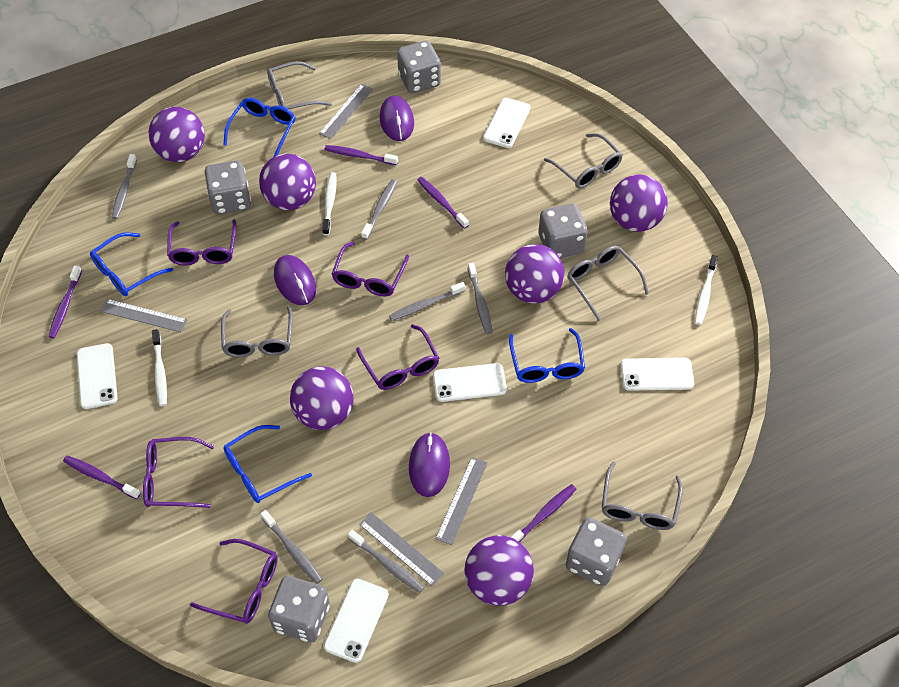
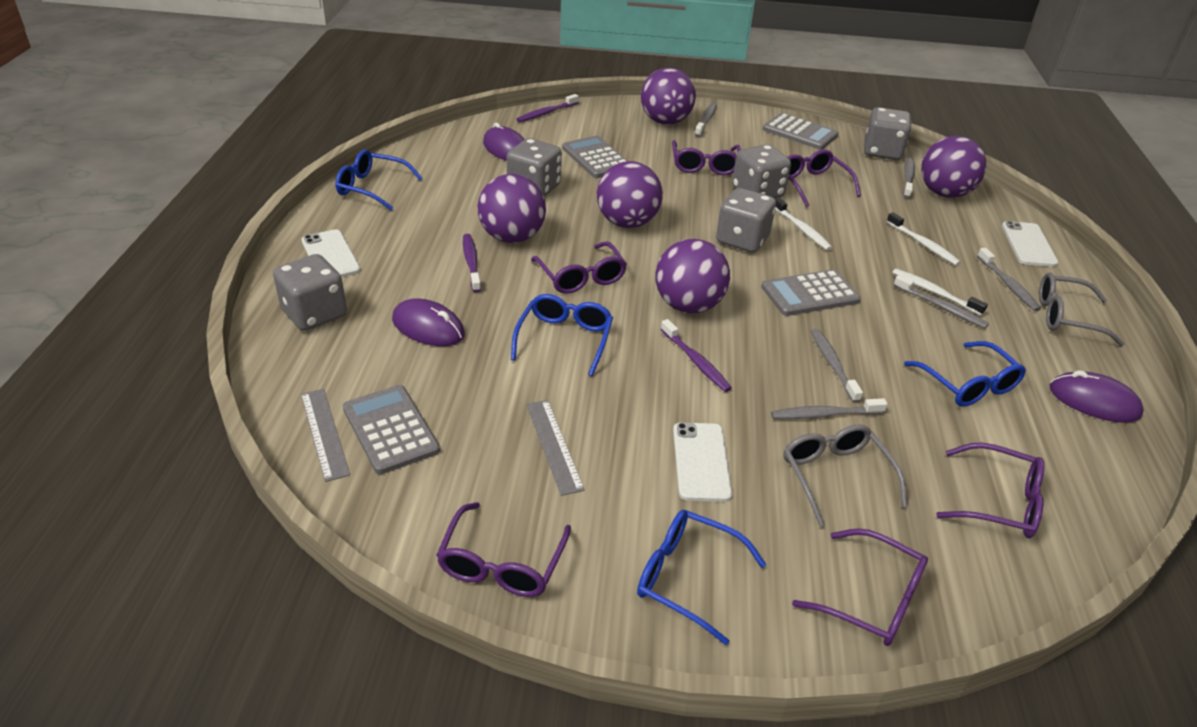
grey calculator: 0 -> 4
grey glasses: 5 -> 2
grey ruler: 4 -> 2
purple ball: 6 -> 5
purple glasses: 5 -> 6
purple toothbrush: 5 -> 3
white phone: 5 -> 3

